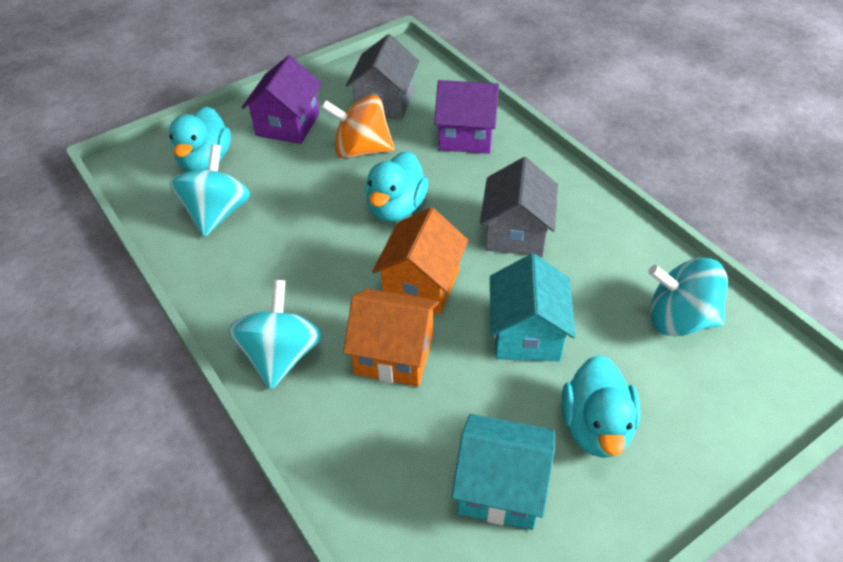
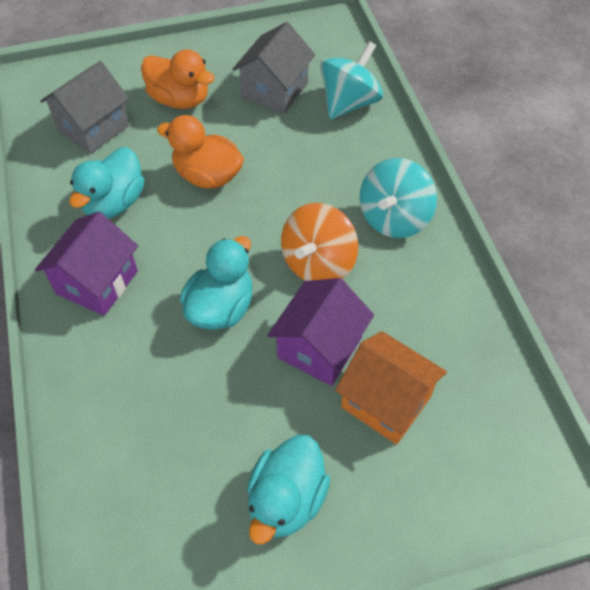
orange duck: 0 -> 2
orange house: 2 -> 1
turquoise house: 2 -> 0
turquoise spinning top: 3 -> 2

